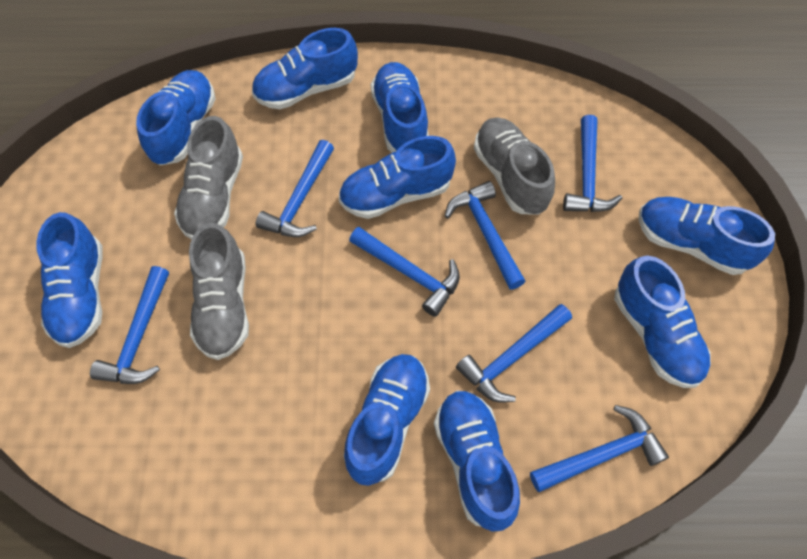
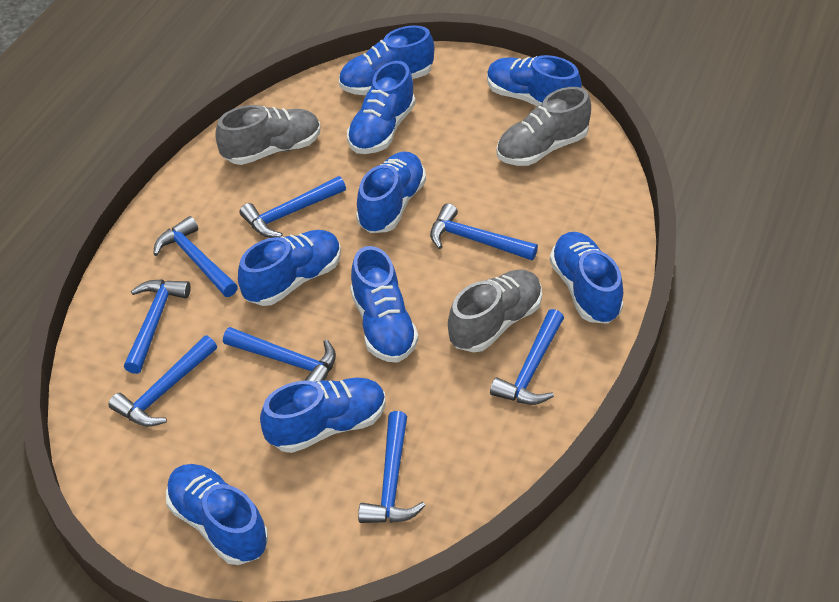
blue hammer: 7 -> 8

